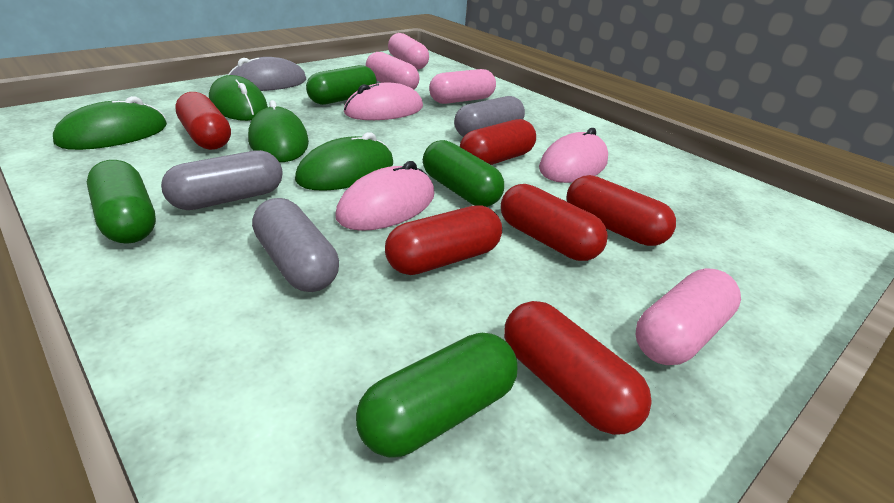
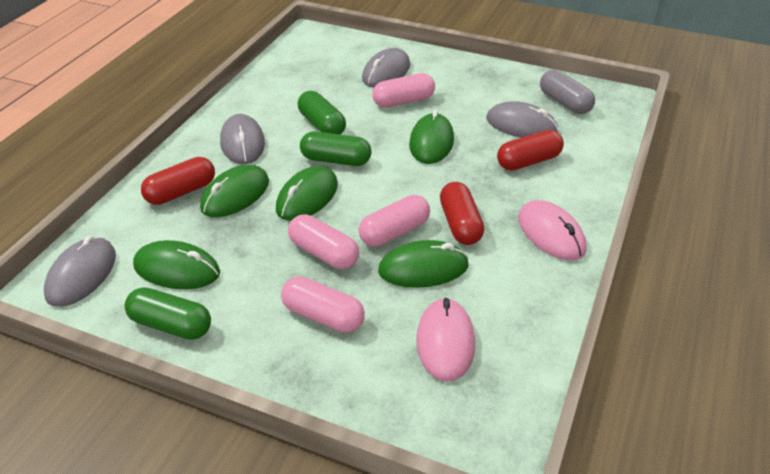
green capsule: 4 -> 3
green mouse: 4 -> 5
grey capsule: 3 -> 1
grey mouse: 1 -> 4
pink mouse: 3 -> 2
red capsule: 6 -> 3

